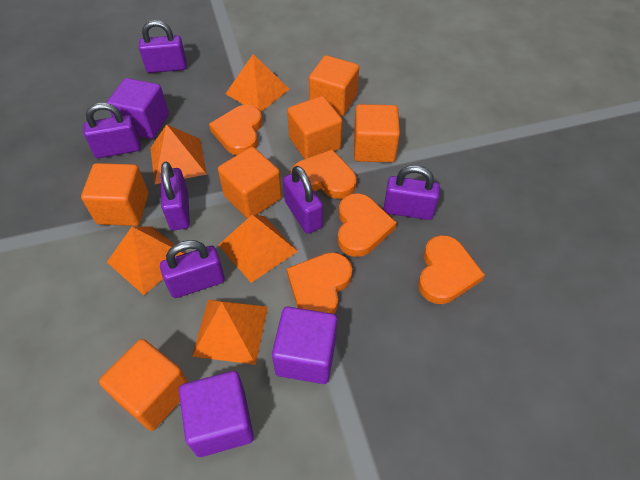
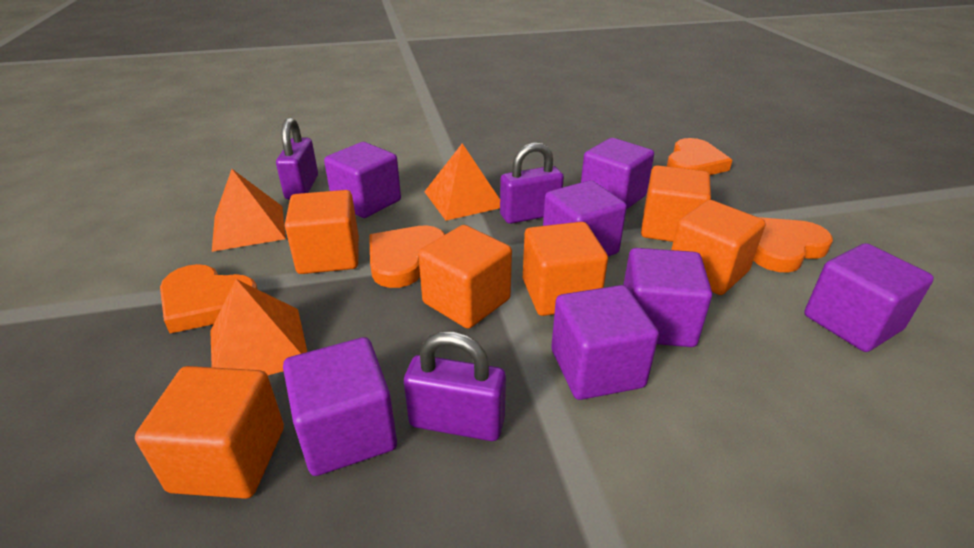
orange heart: 5 -> 4
orange pyramid: 5 -> 3
purple cube: 3 -> 7
purple padlock: 6 -> 3

